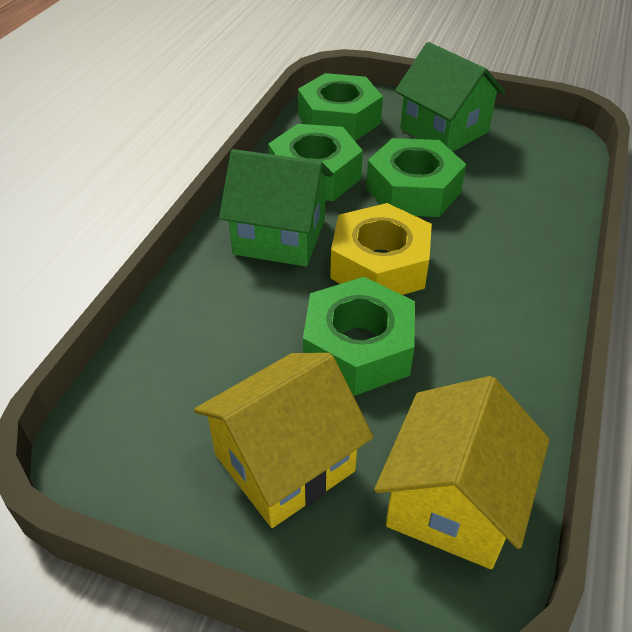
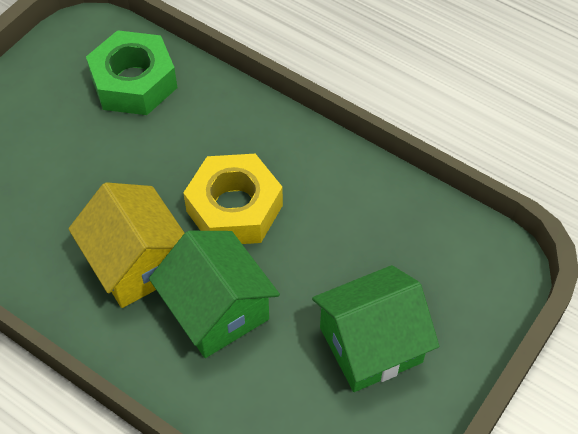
green nut: 4 -> 1
yellow house: 2 -> 1

